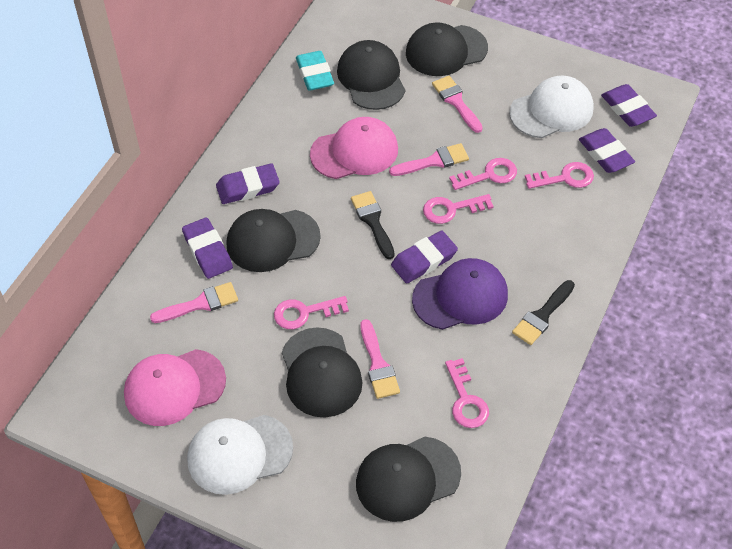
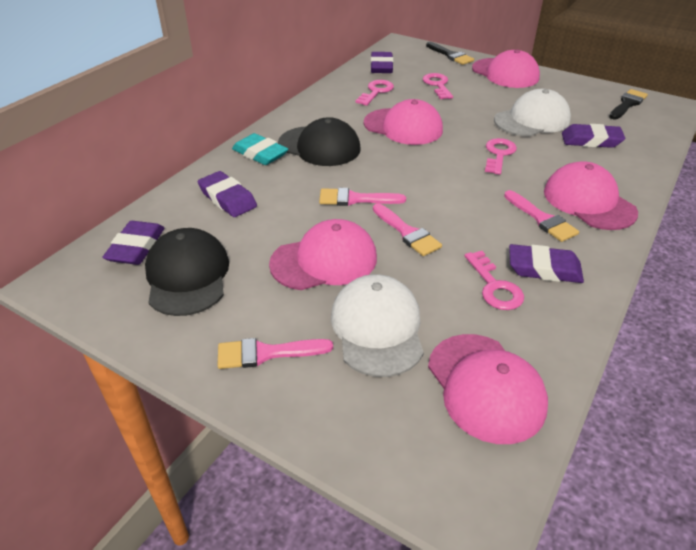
black cap: 5 -> 2
pink cap: 2 -> 5
pink key: 5 -> 4
purple cap: 1 -> 0

